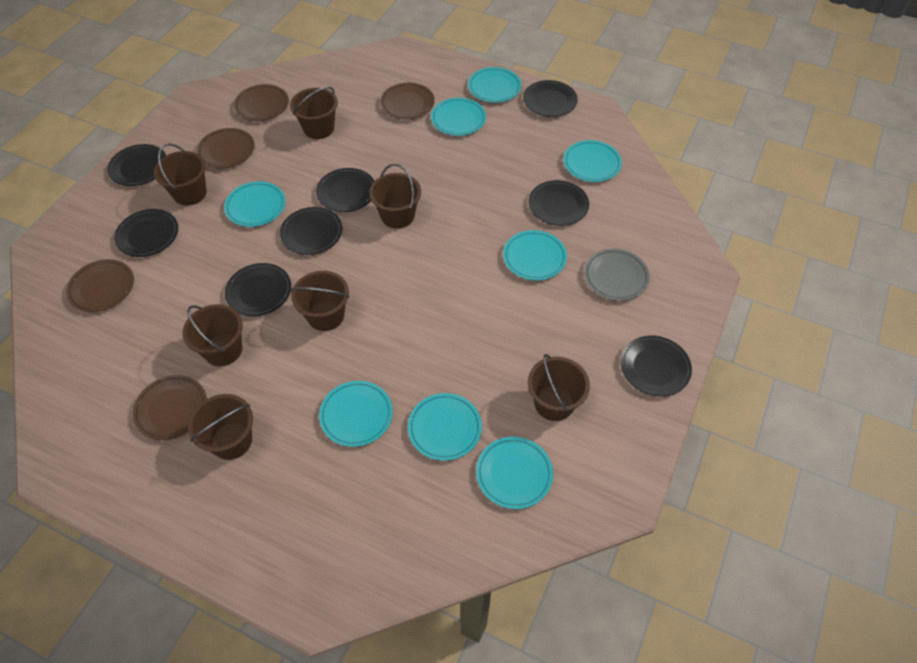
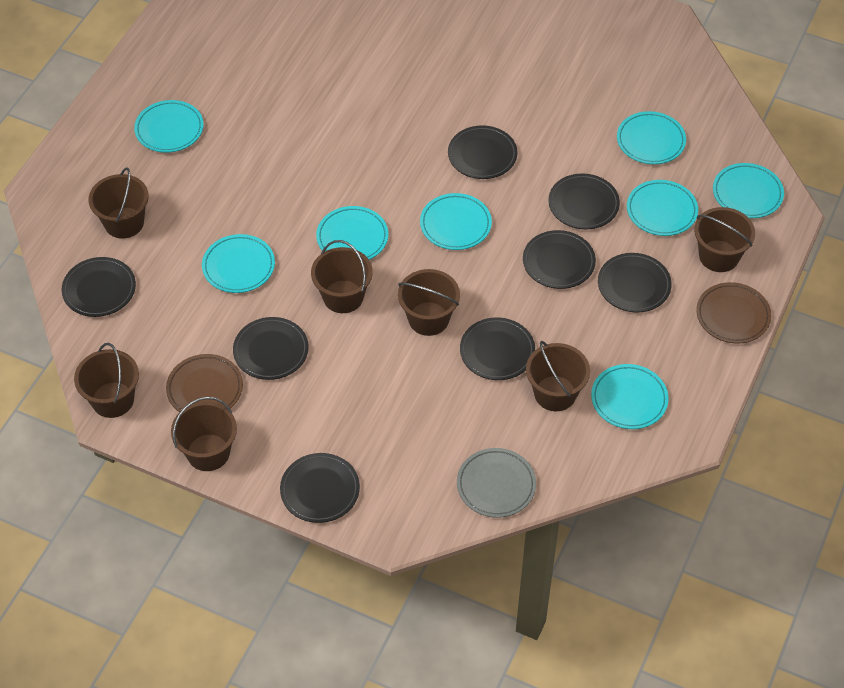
brown plate: 5 -> 2

